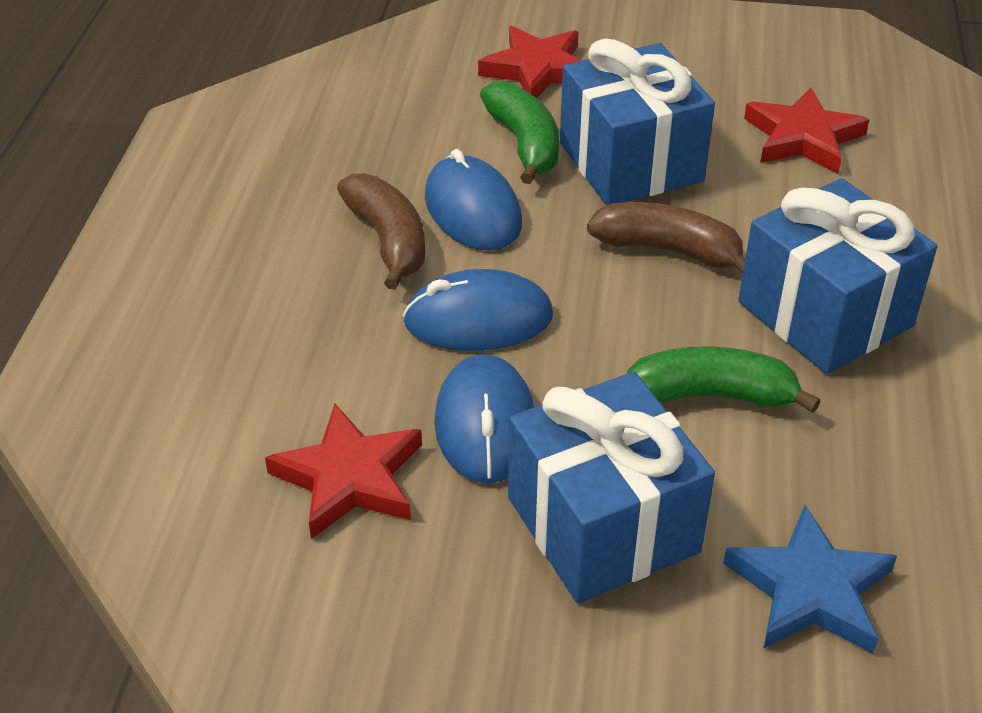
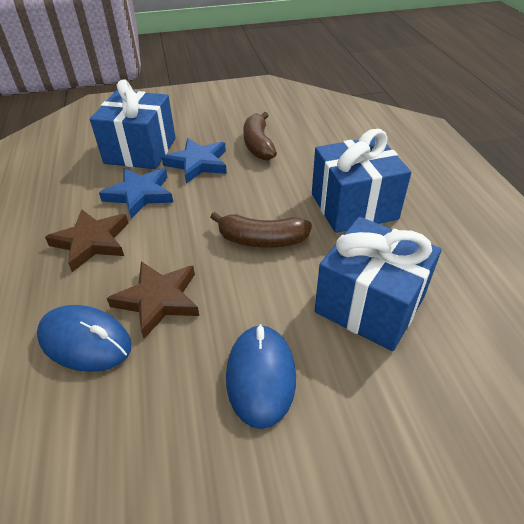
blue mouse: 3 -> 2
blue star: 1 -> 2
brown star: 0 -> 2
green banana: 2 -> 0
red star: 3 -> 0

